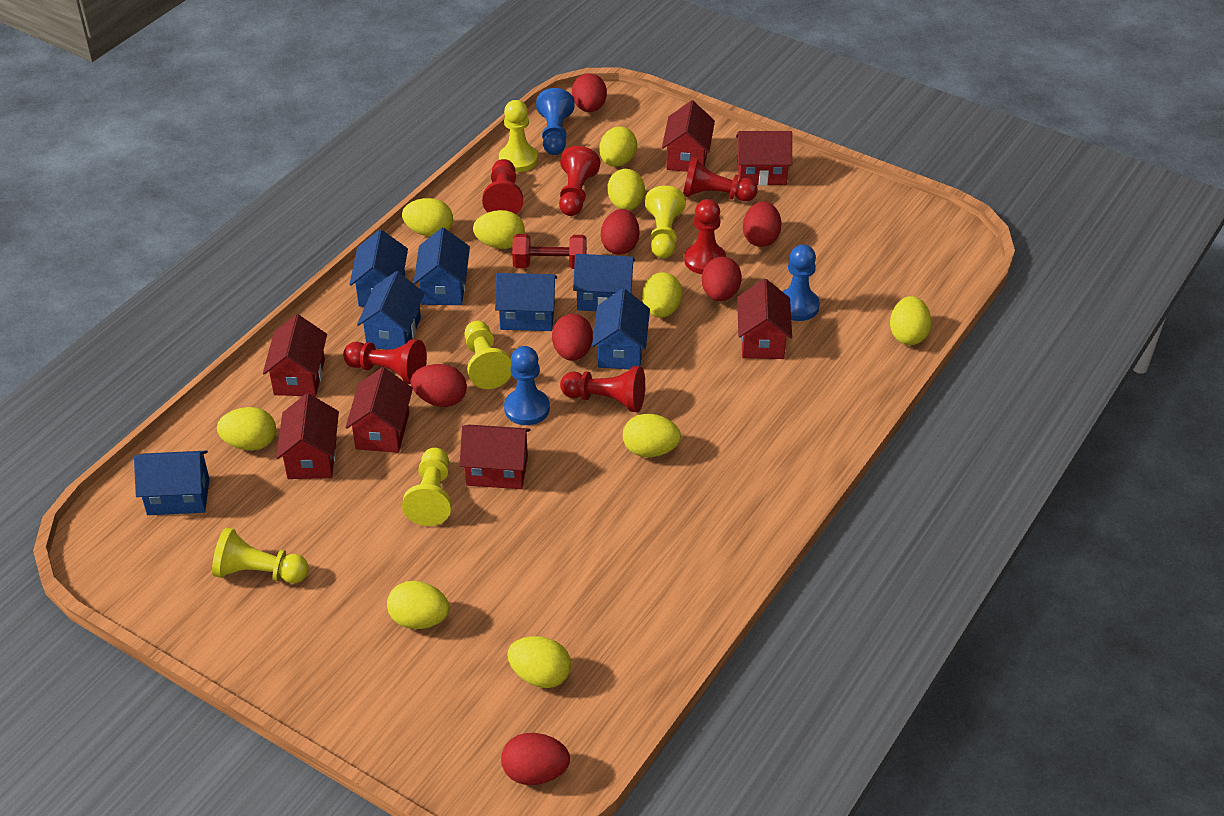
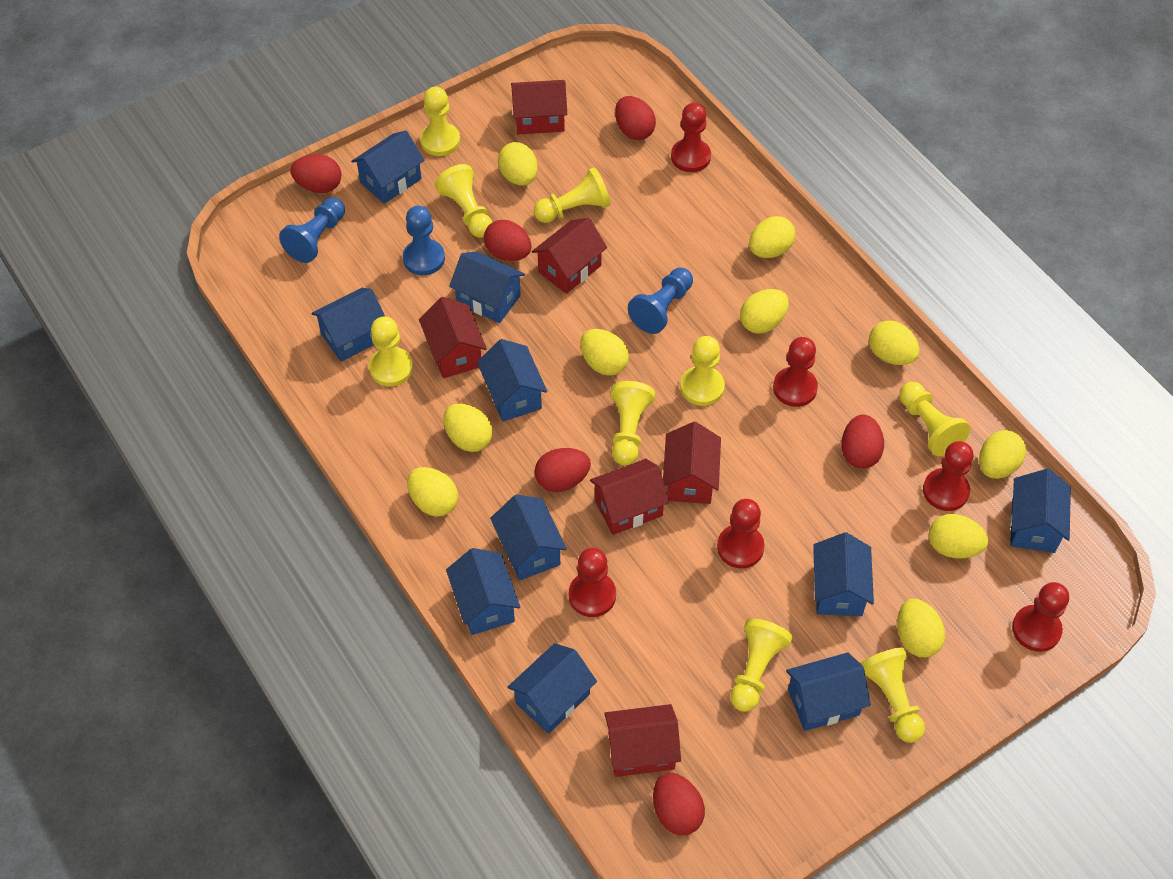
blue house: 7 -> 10
red dumbbell: 1 -> 0
red egg: 7 -> 6
red house: 7 -> 6
yellow pawn: 5 -> 9

